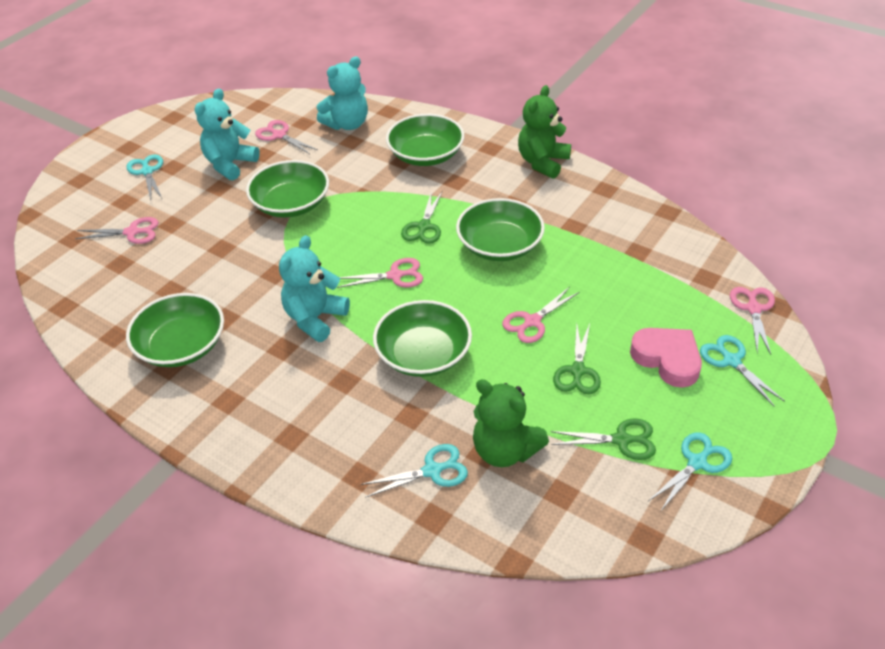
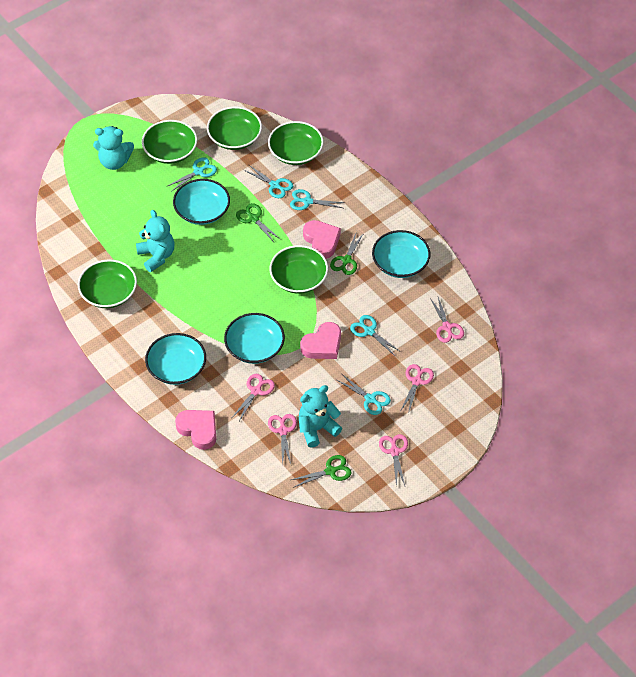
green teddy bear: 2 -> 0
pink heart: 1 -> 3
turquoise bowl: 0 -> 4
turquoise scissors: 4 -> 5

